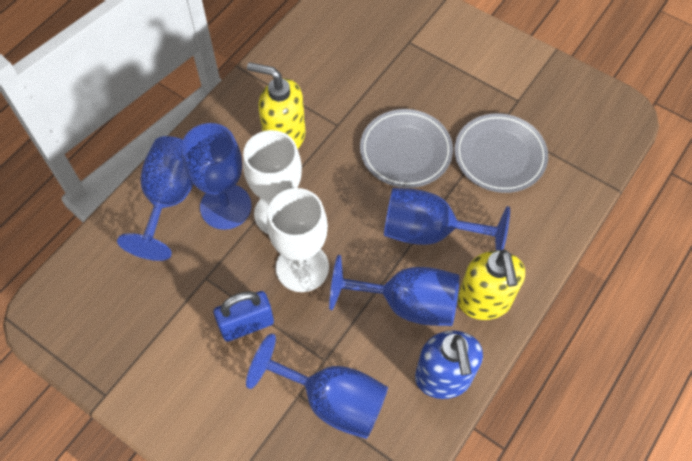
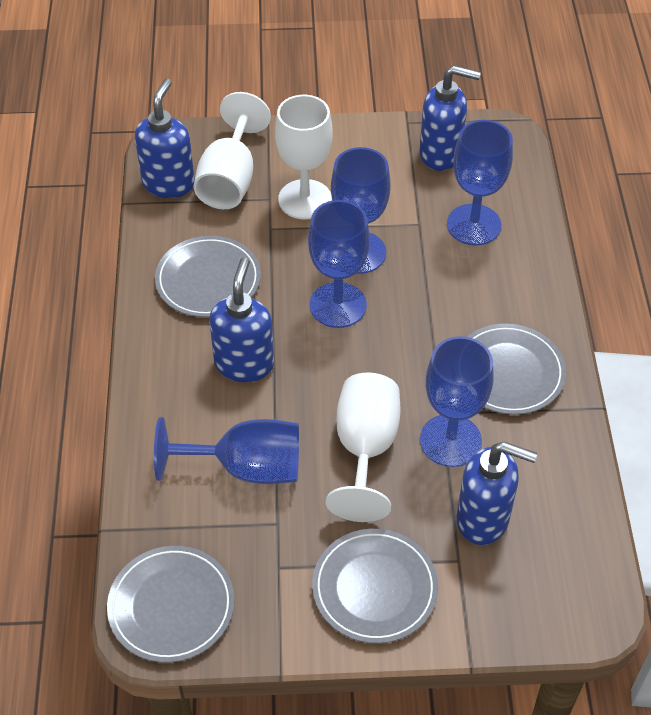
blue padlock: 1 -> 0
blue soap dispenser: 1 -> 4
grey plate: 2 -> 4
white goblet: 2 -> 3
yellow soap dispenser: 2 -> 0

